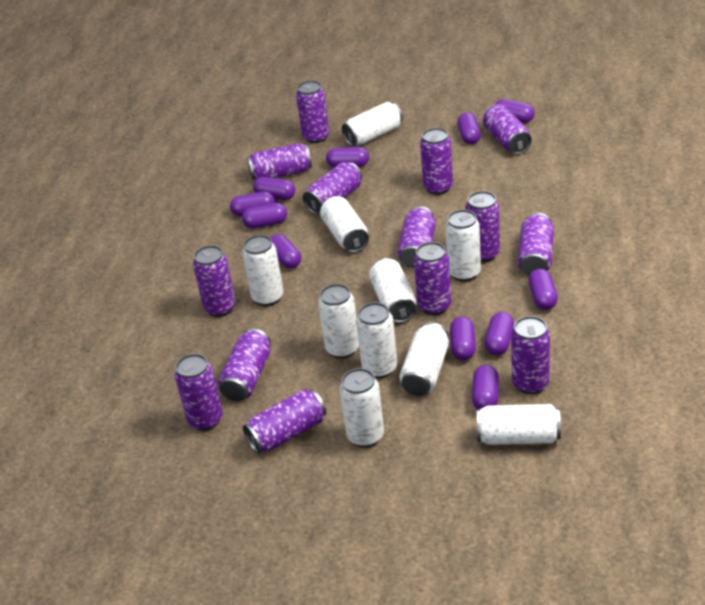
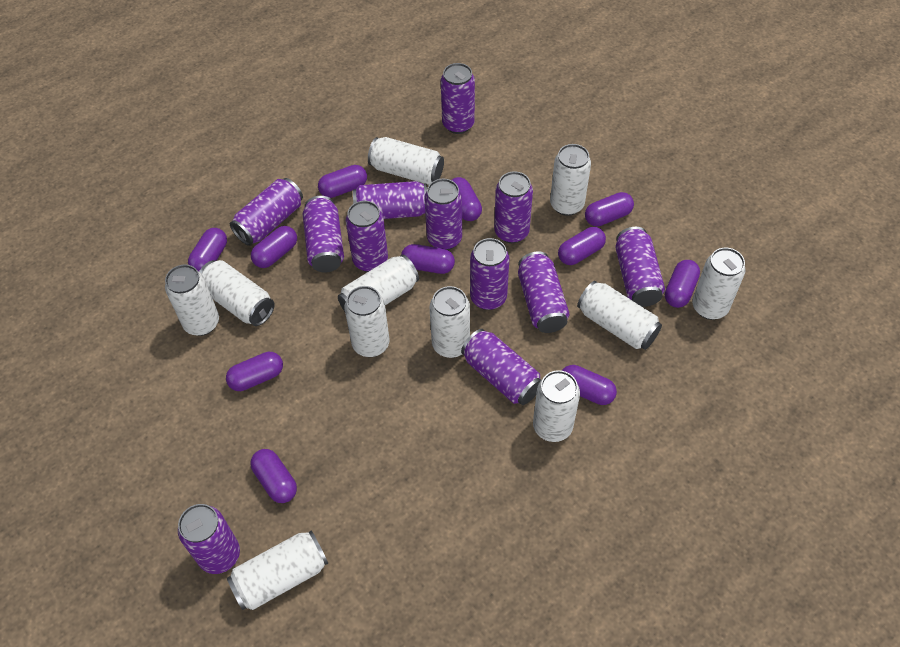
purple can: 14 -> 12
white can: 10 -> 11

